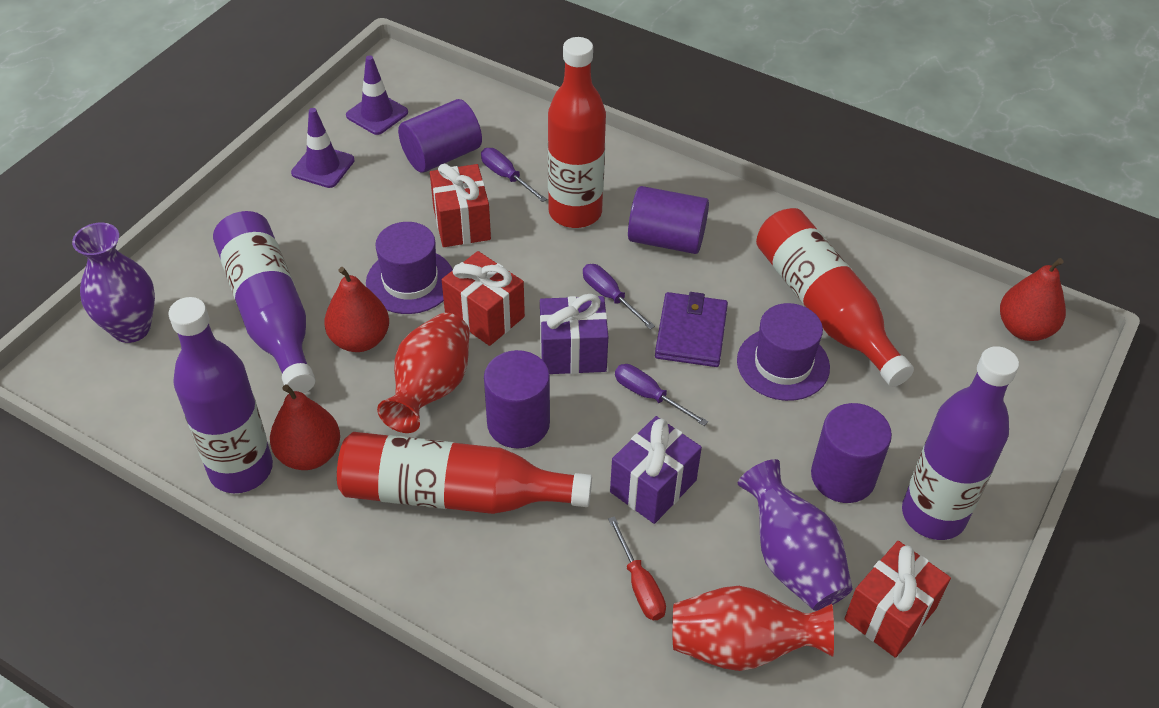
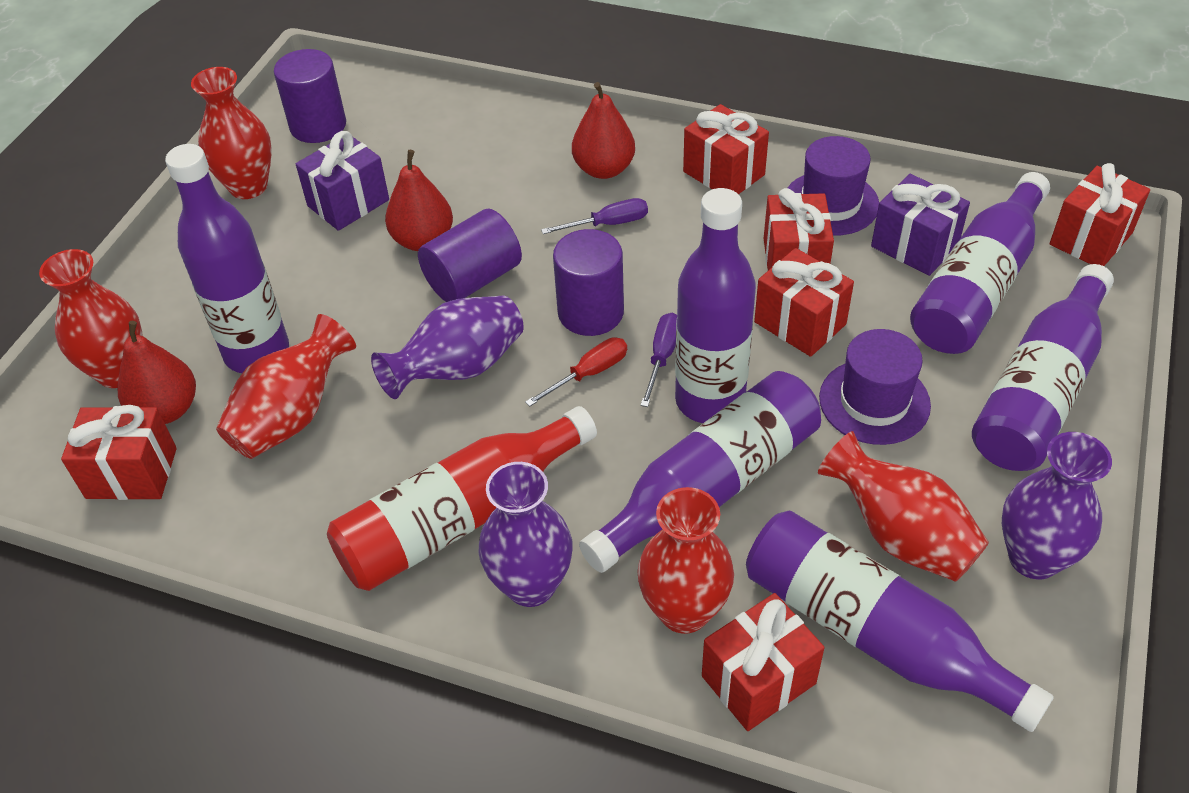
purple bottle: 3 -> 6
purple cylinder: 4 -> 3
purple screwdriver: 3 -> 2
purple traffic cone: 2 -> 0
purple vase: 2 -> 3
purple wallet: 1 -> 0
red bottle: 3 -> 1
red gift: 3 -> 6
red vase: 2 -> 5

